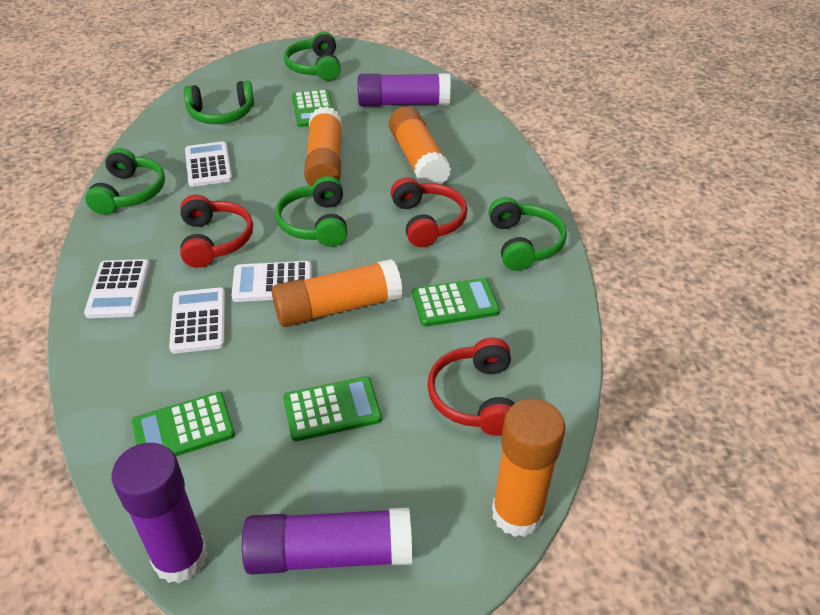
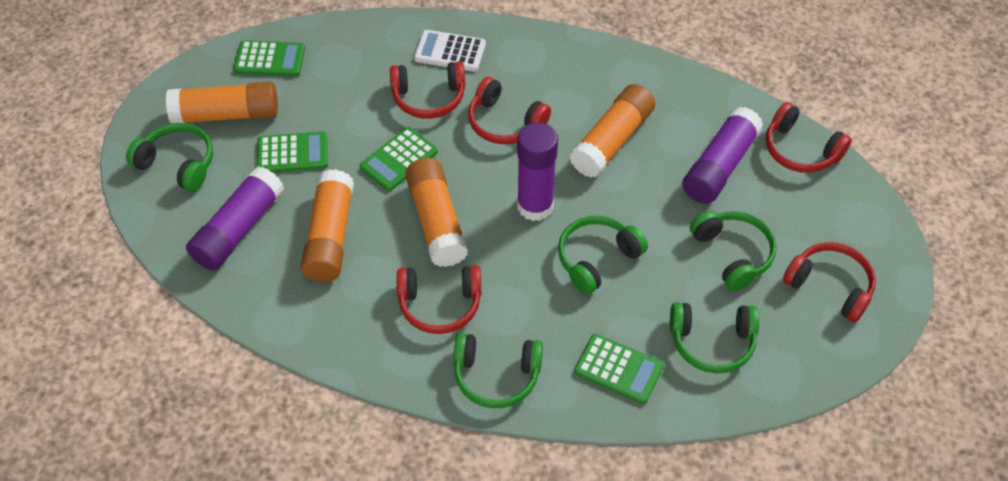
red headphones: 3 -> 5
white calculator: 4 -> 1

